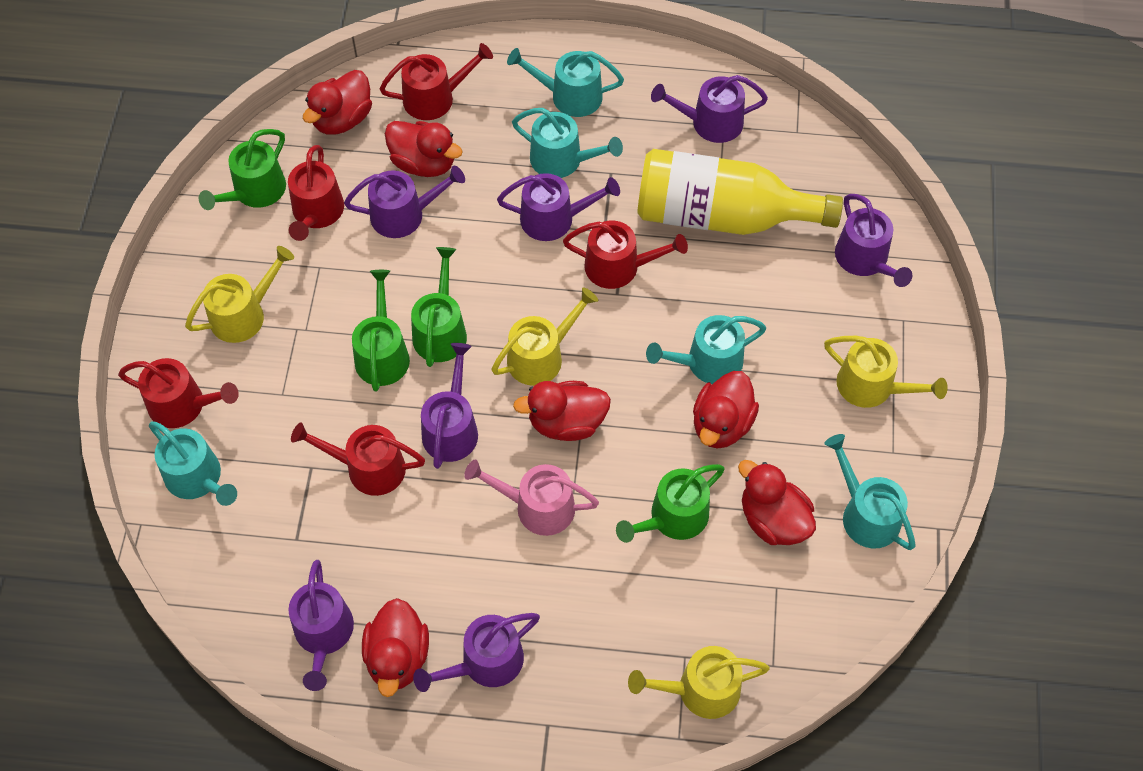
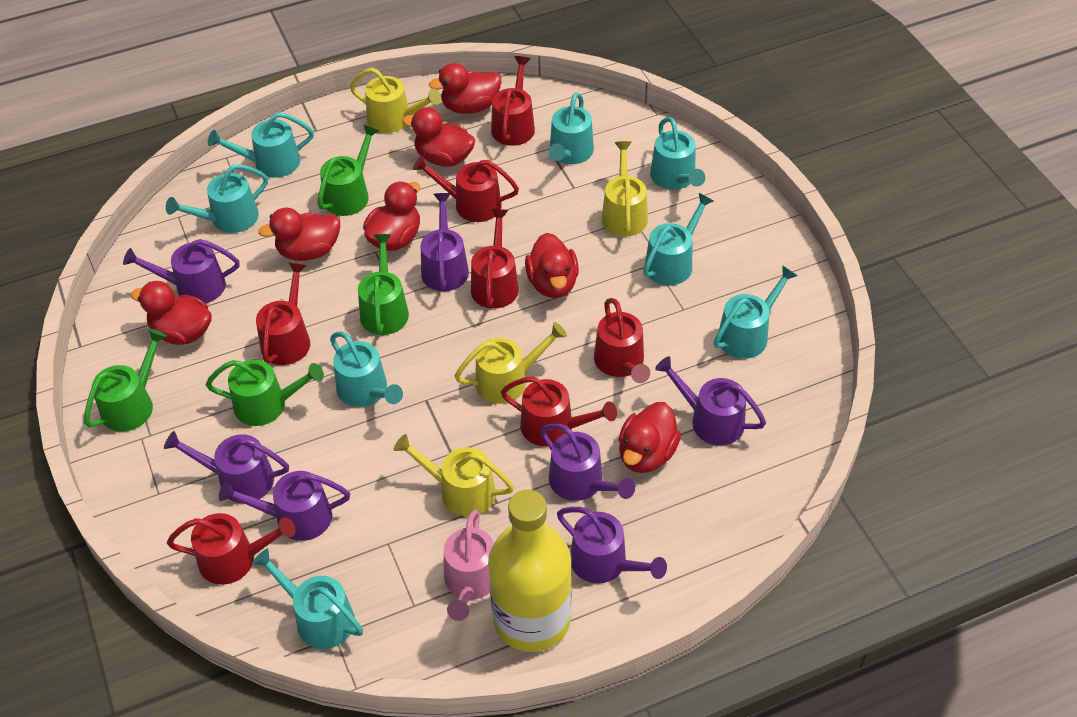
red duck: 6 -> 7
red watering can: 5 -> 7
turquoise watering can: 5 -> 8

